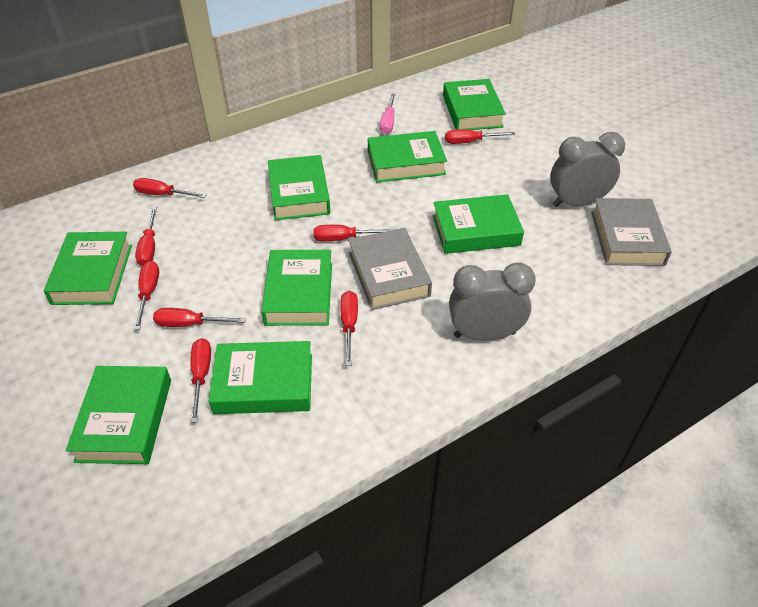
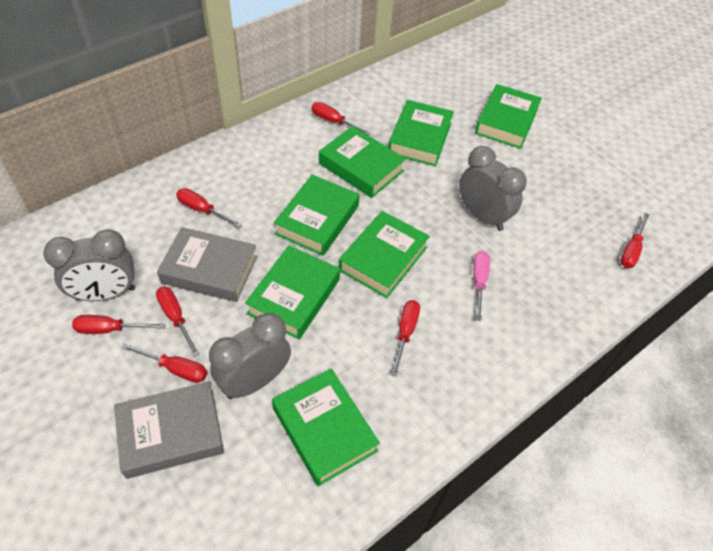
green book: 8 -> 7
grey clock: 2 -> 3
red screwdriver: 8 -> 7

